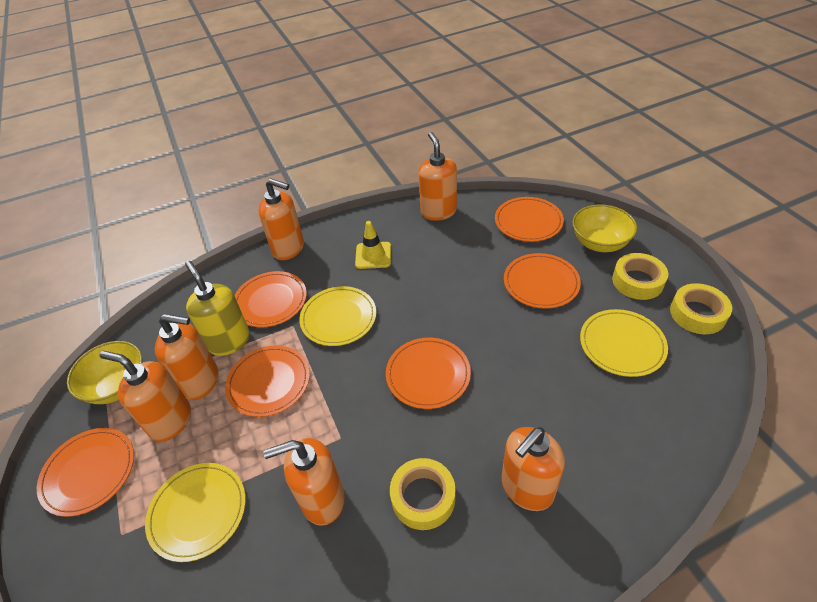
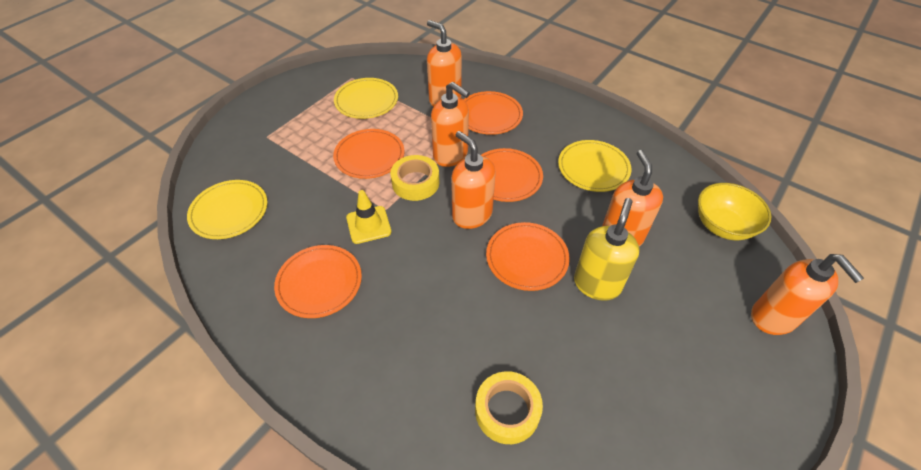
orange plate: 6 -> 5
orange soap dispenser: 6 -> 5
yellow bowl: 2 -> 1
yellow tape: 3 -> 2

